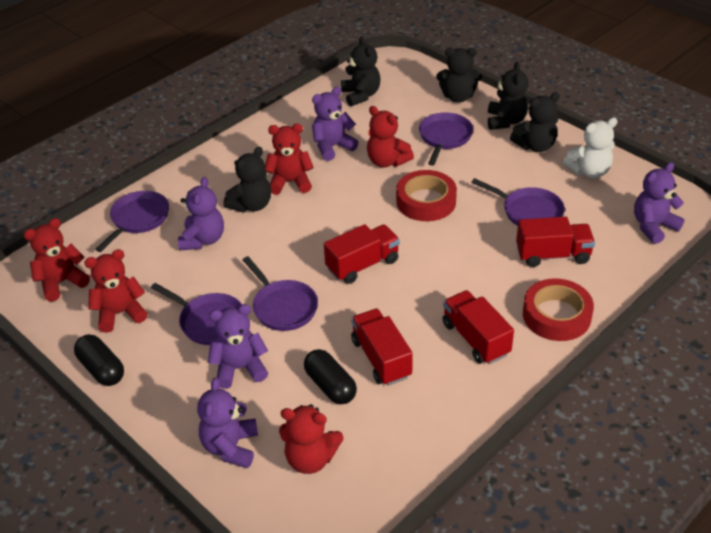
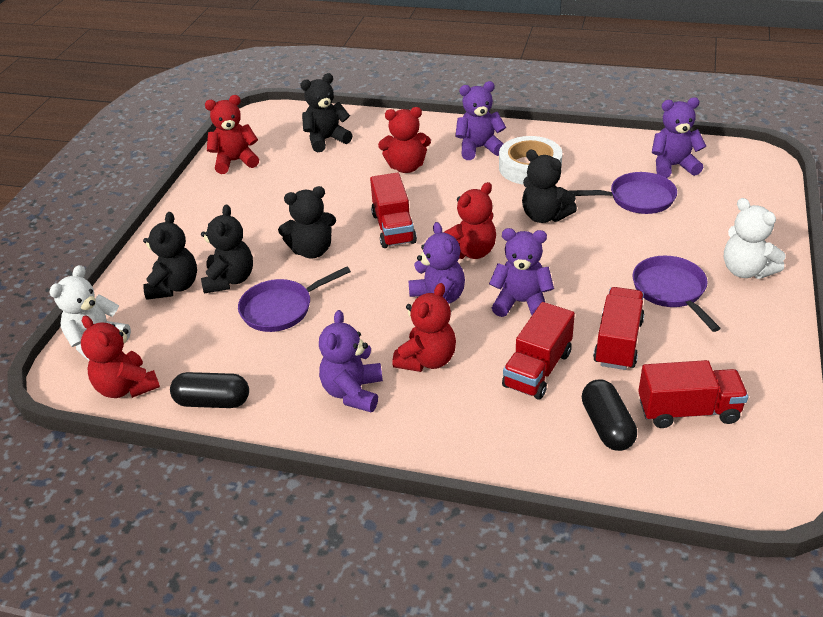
purple pan: 5 -> 3
red tape: 2 -> 0
white tape: 0 -> 1
white teddy bear: 1 -> 2

